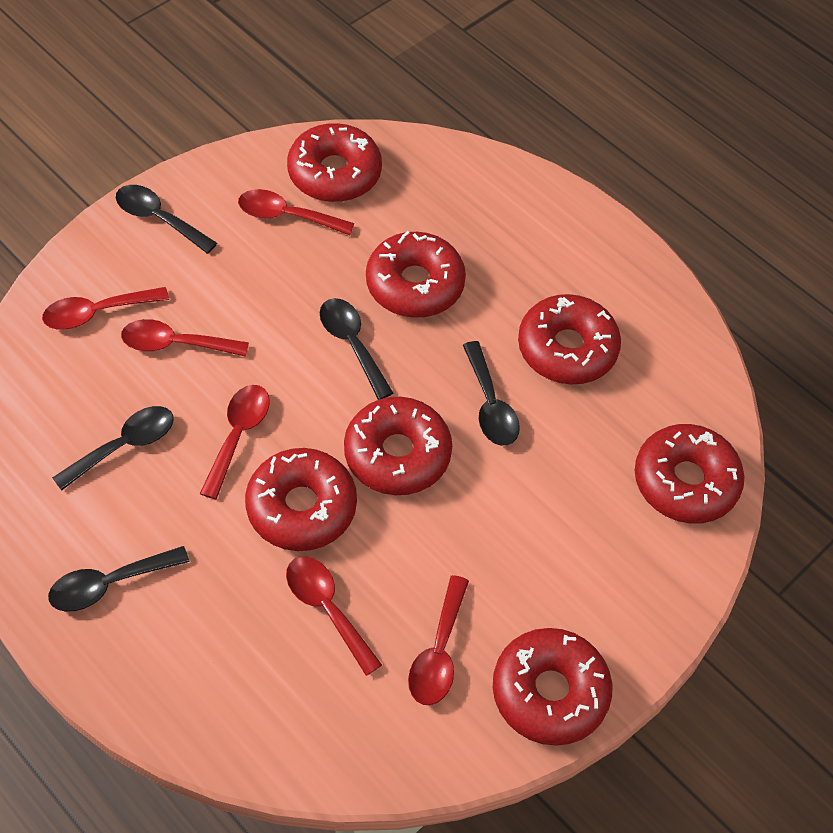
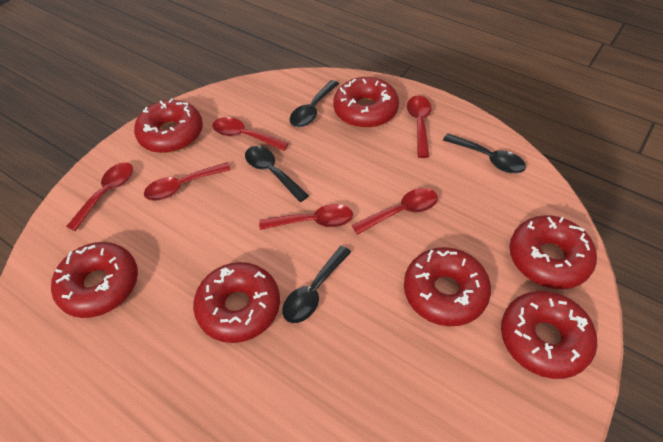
black spoon: 5 -> 4

